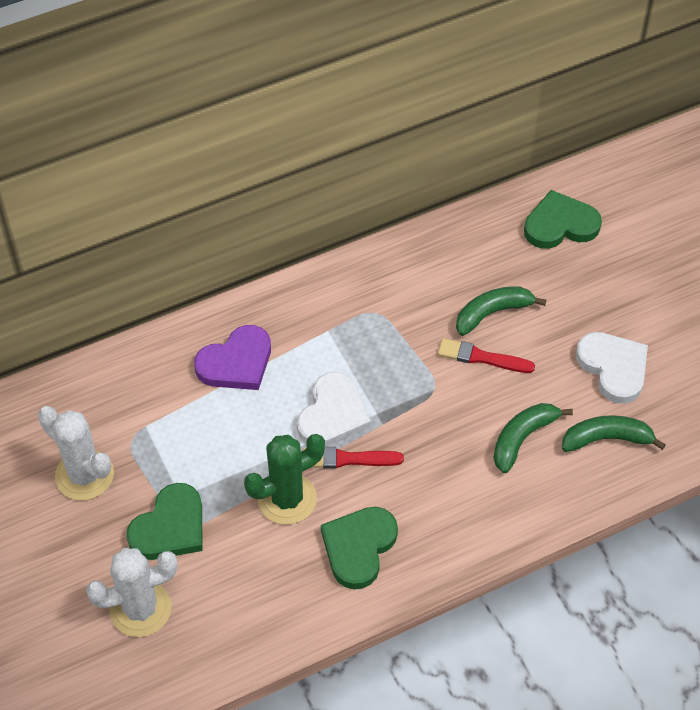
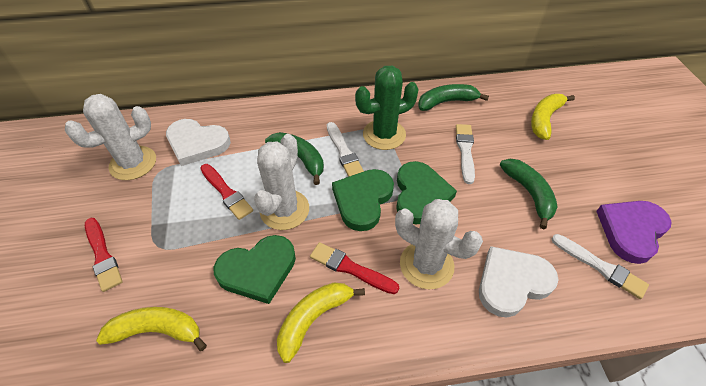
red brush: 2 -> 3
white brush: 0 -> 3
white cactus: 2 -> 3
yellow banana: 0 -> 3

